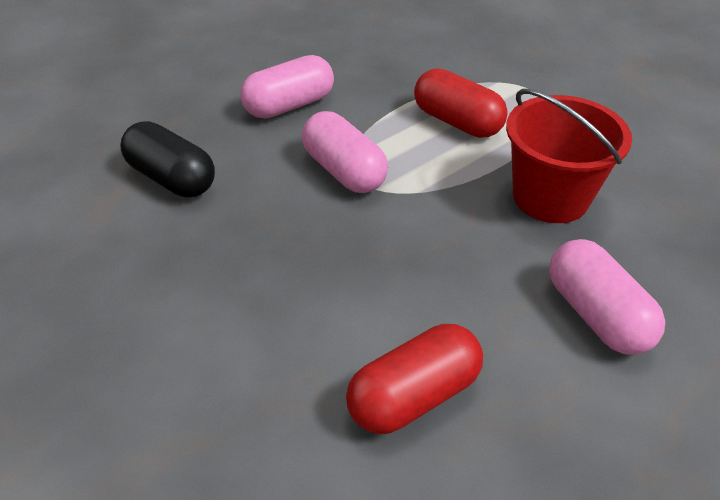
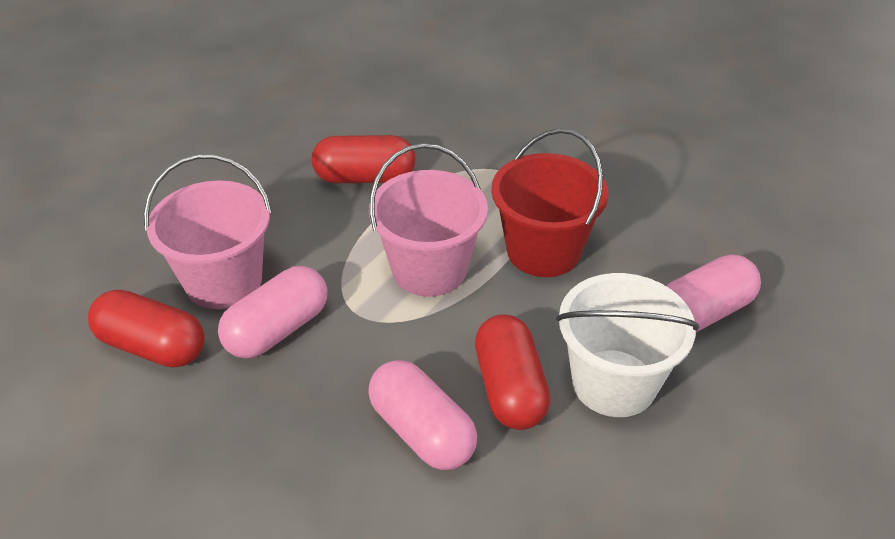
black capsule: 1 -> 0
pink bucket: 0 -> 2
red capsule: 2 -> 3
white bucket: 0 -> 1

